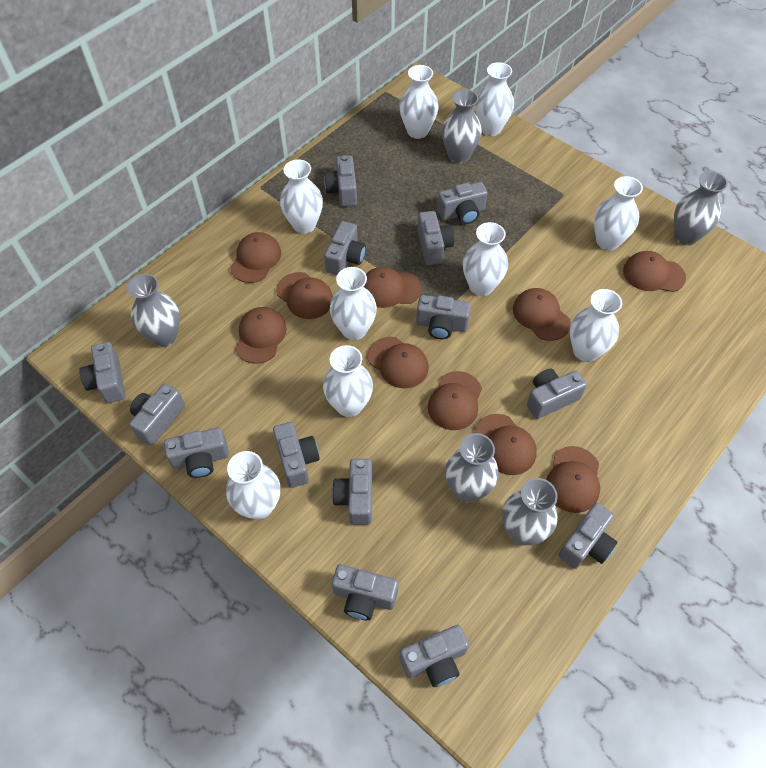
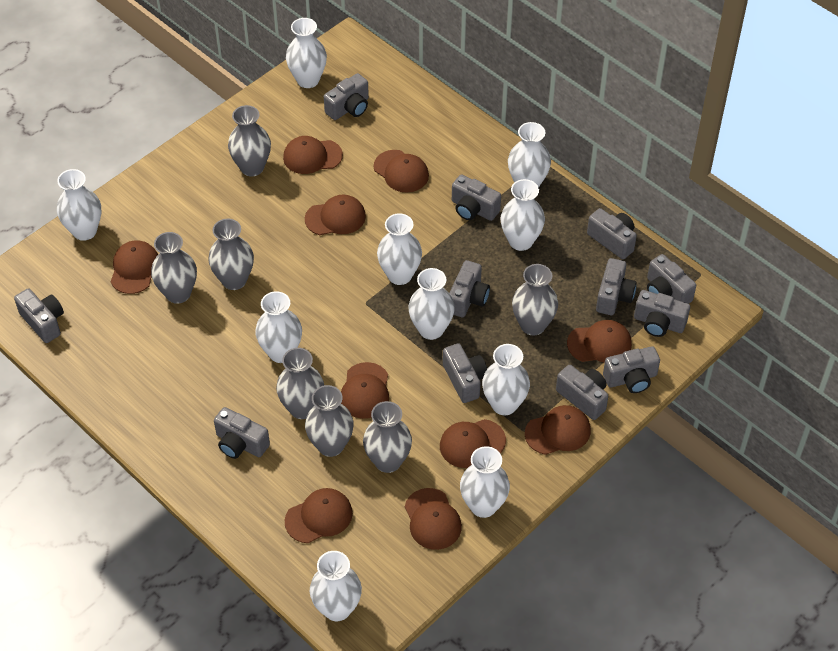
grey camera: 14 -> 12
grey vase: 5 -> 7
white vase: 9 -> 10

